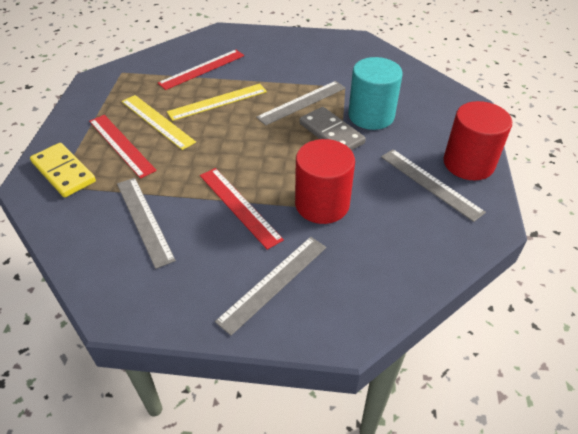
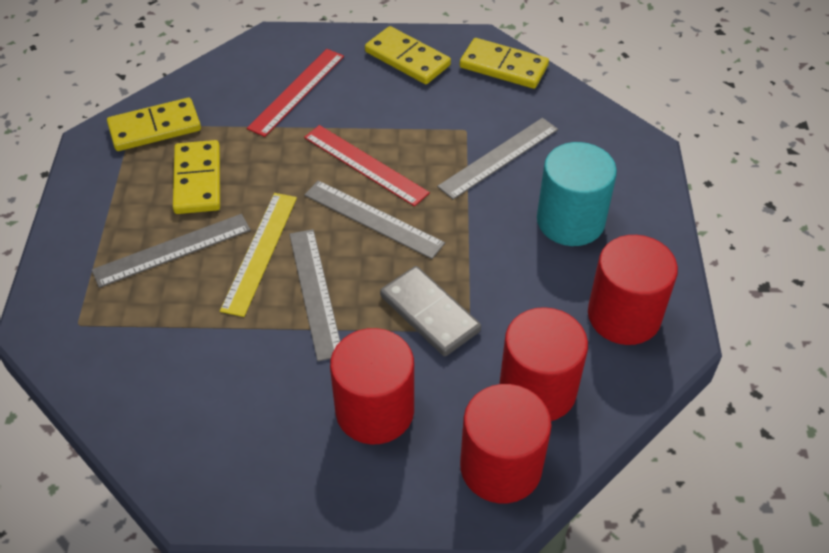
red cylinder: 2 -> 4
red ruler: 3 -> 2
yellow domino: 1 -> 4
yellow ruler: 2 -> 1

